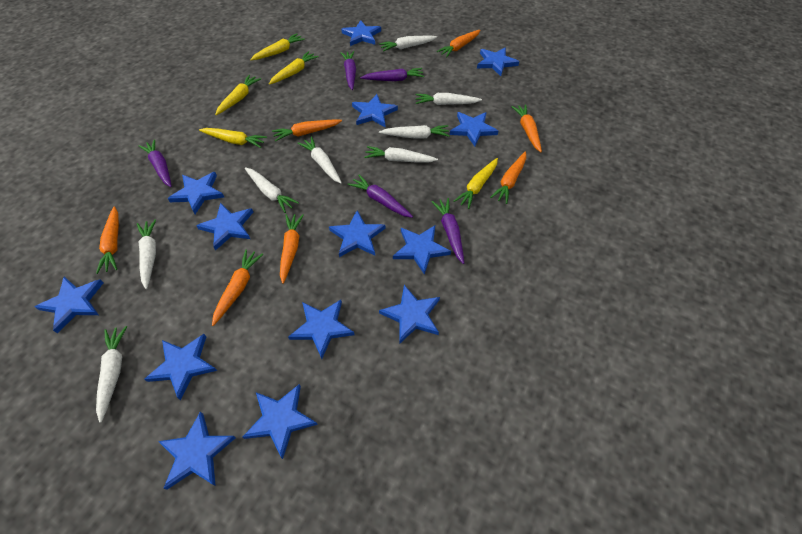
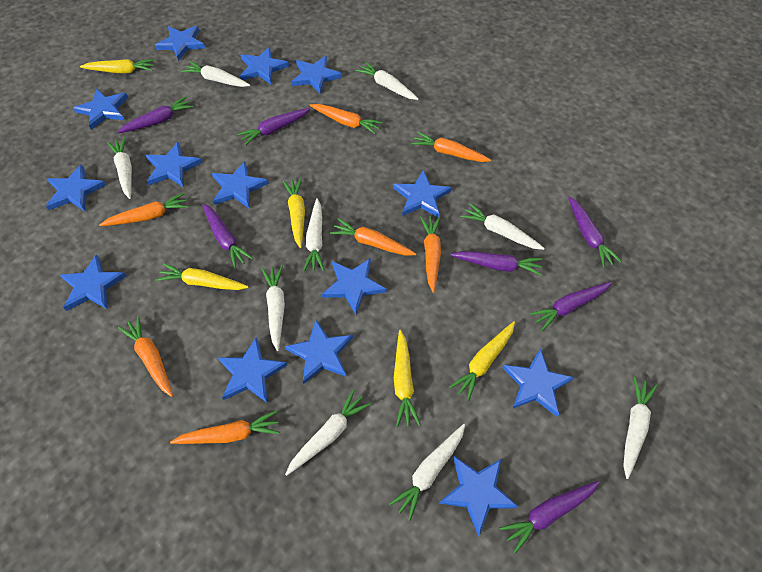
purple carrot: 5 -> 7
white carrot: 8 -> 9

